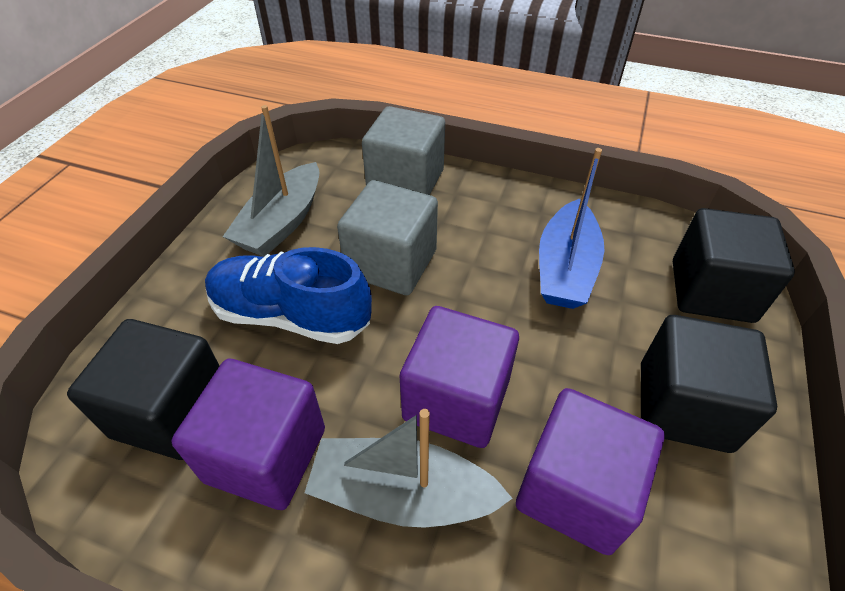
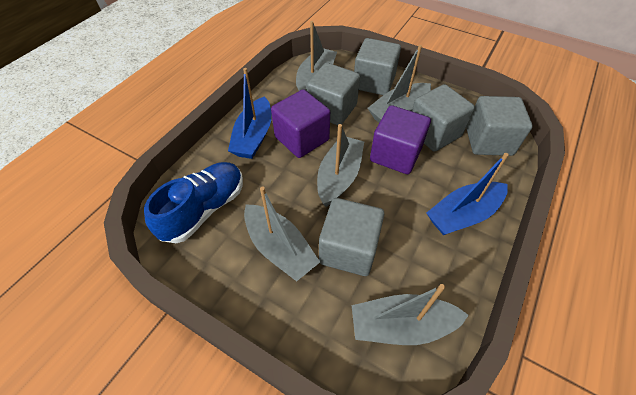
black cube: 3 -> 0
blue boat: 1 -> 2
grey boat: 2 -> 5
grey cube: 2 -> 5
purple cube: 3 -> 2

